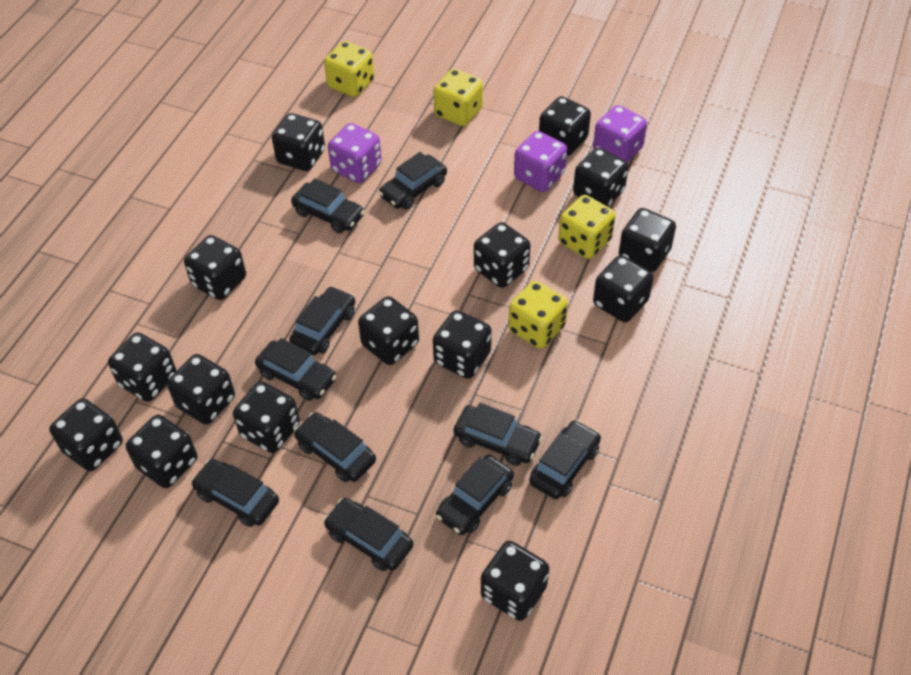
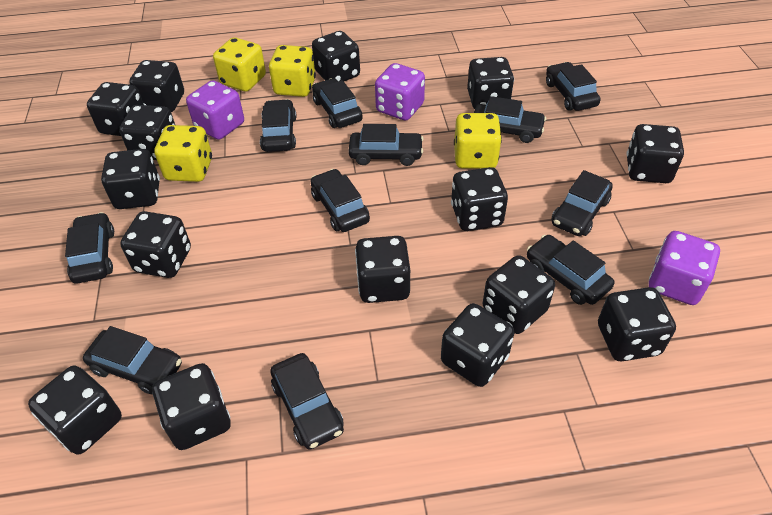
black car: 10 -> 11

